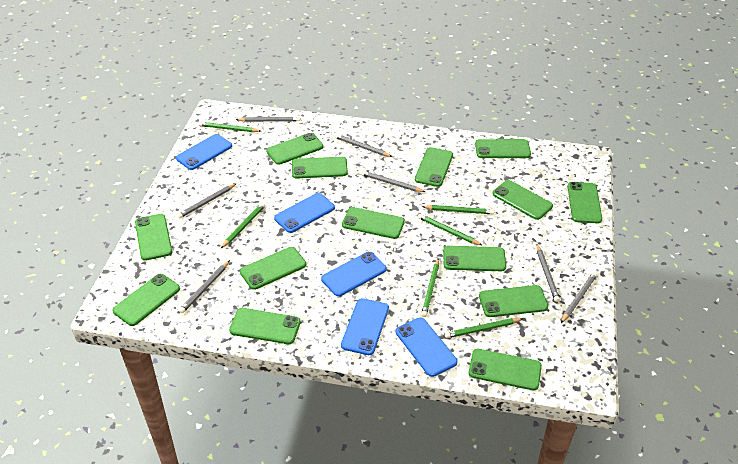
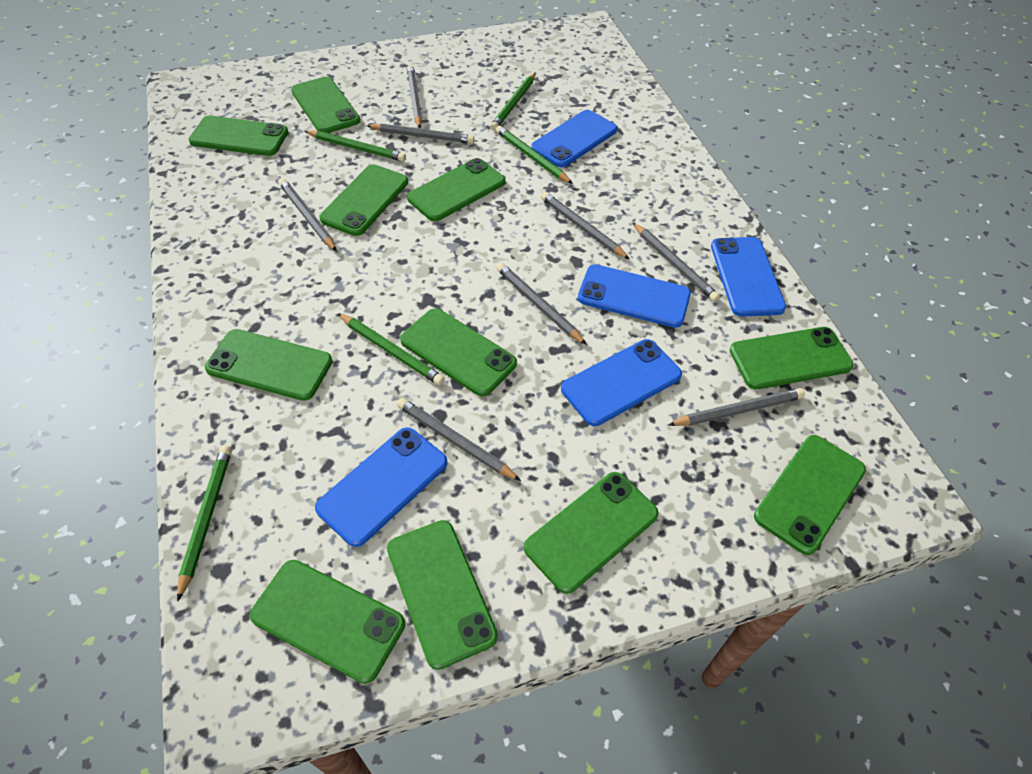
green pencil: 6 -> 5
green phone: 14 -> 11
grey pencil: 7 -> 8

